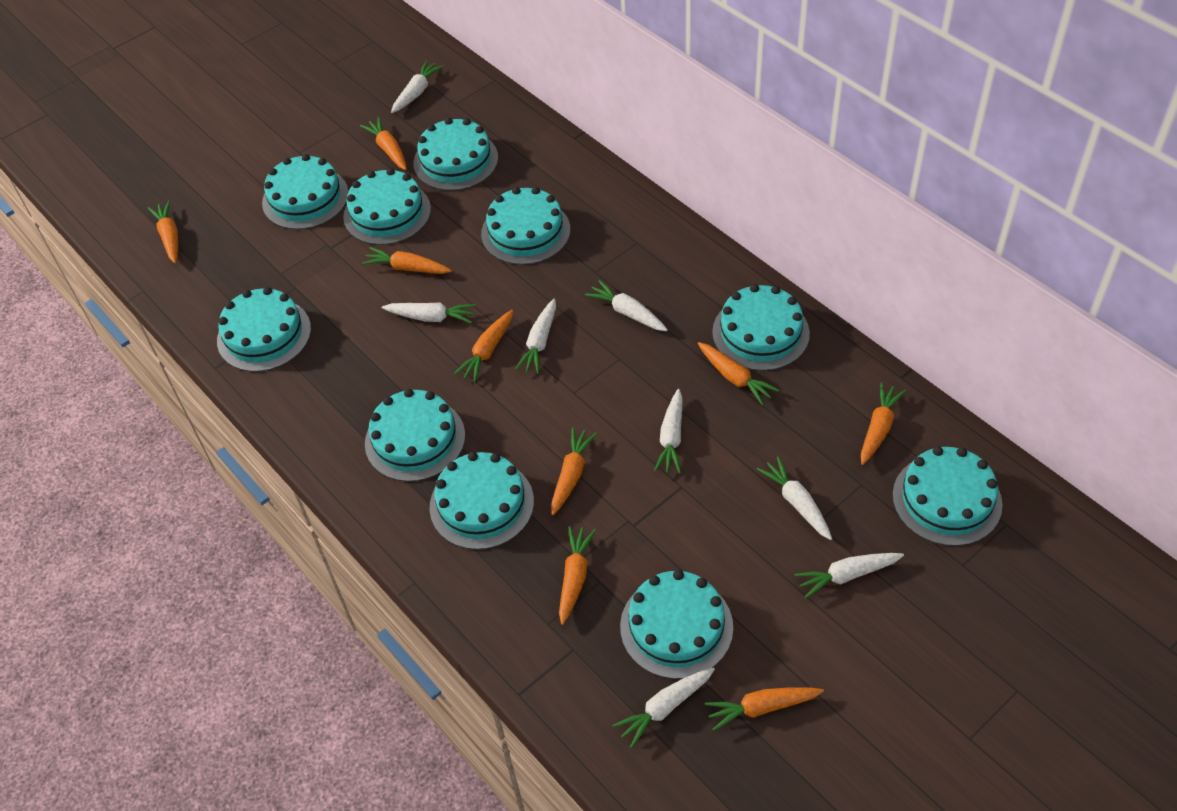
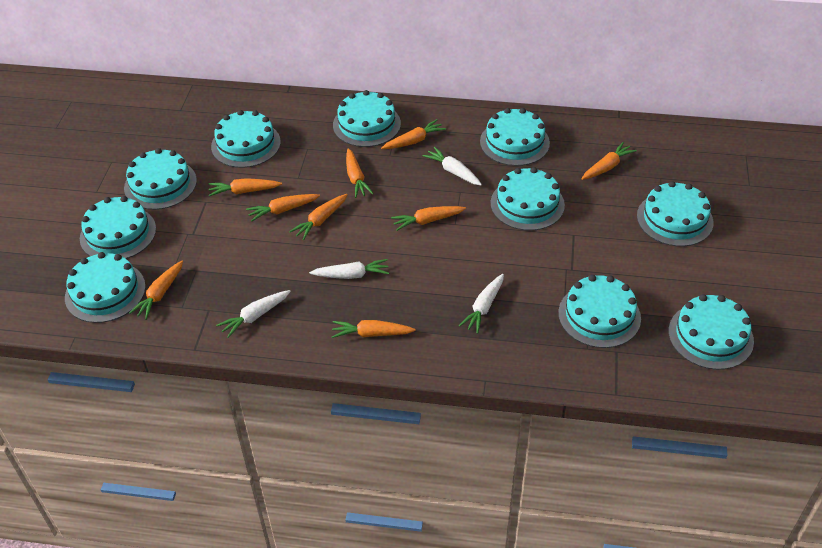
white carrot: 8 -> 4

